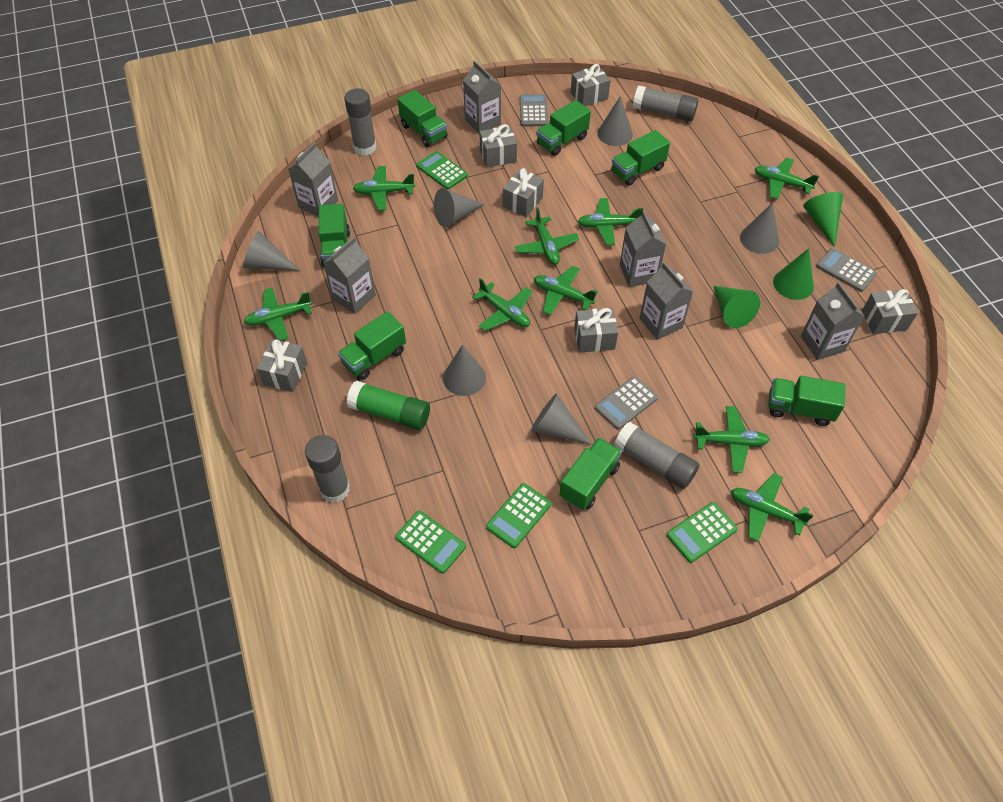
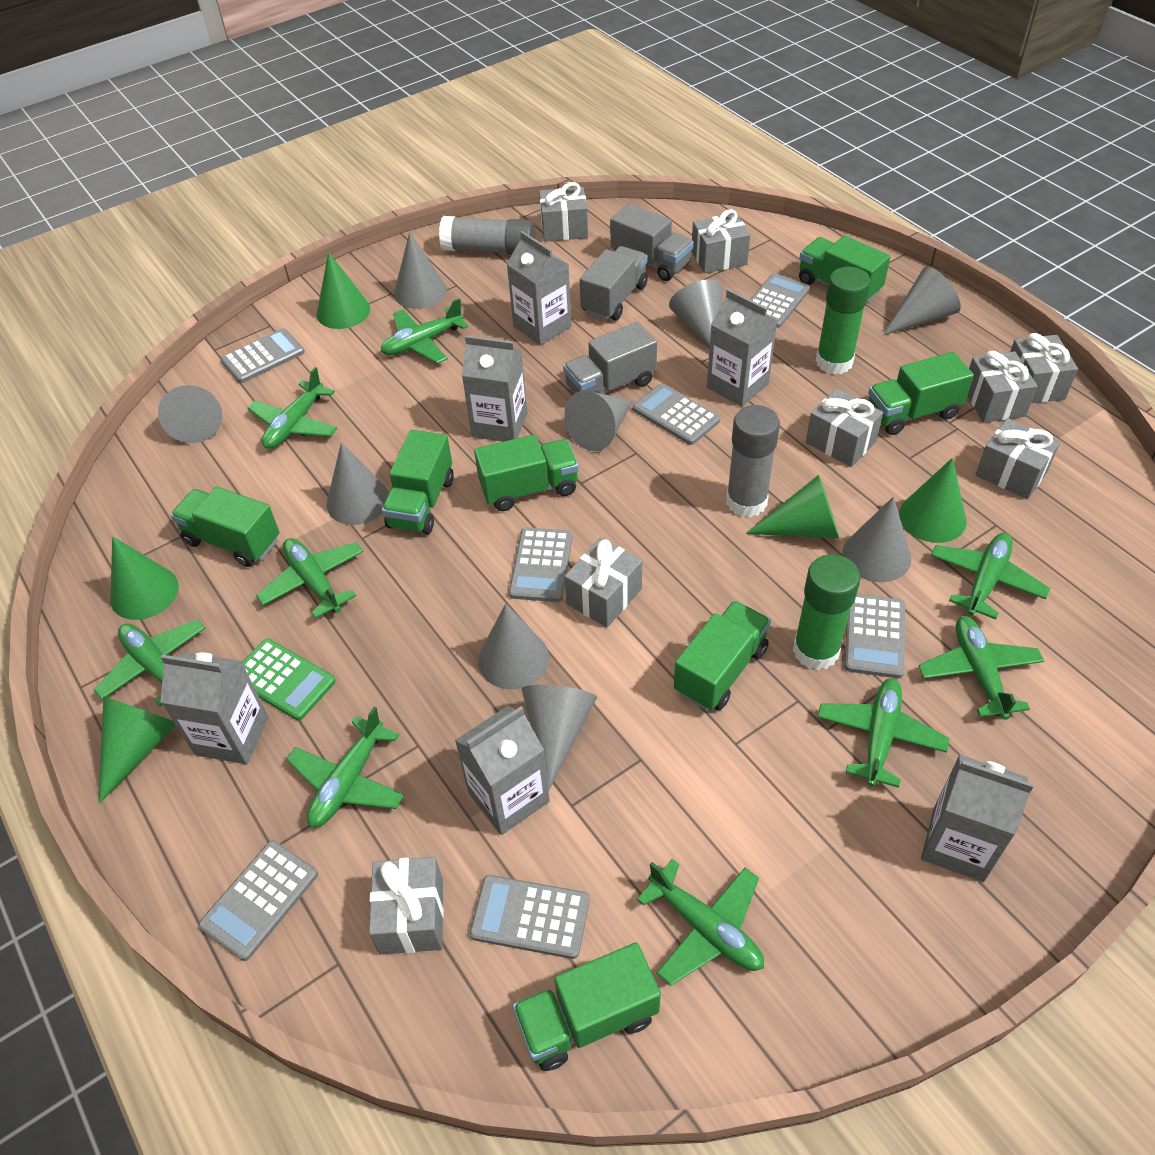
green calculator: 4 -> 1
green cone: 3 -> 5
green glue stick: 1 -> 2
grey calculator: 3 -> 7
grey cone: 6 -> 9
grey gift: 6 -> 8
grey glue stick: 4 -> 2
grey truck: 0 -> 3

